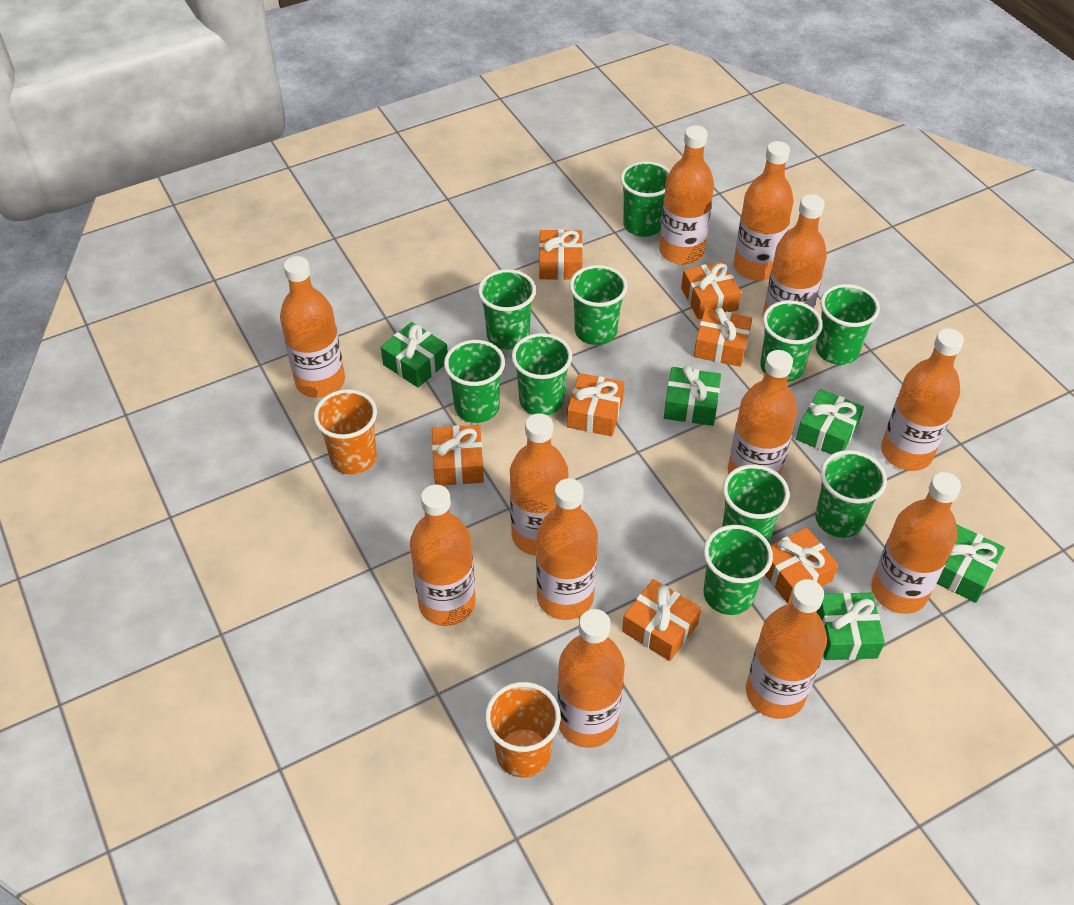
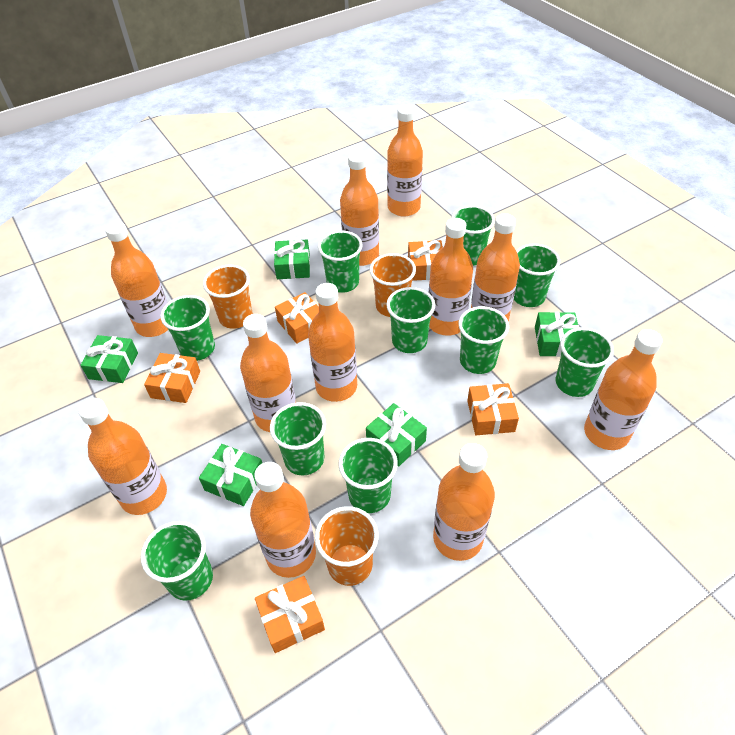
orange bottle: 12 -> 11
orange cup: 2 -> 3
orange gift: 7 -> 5

